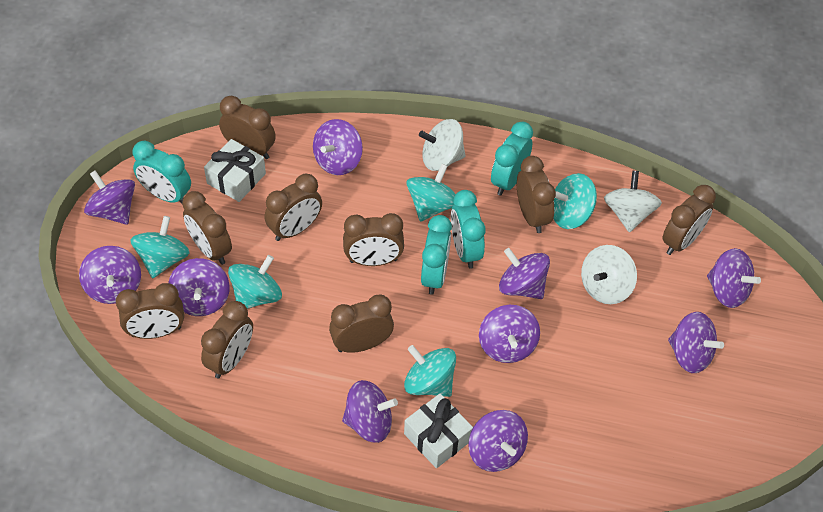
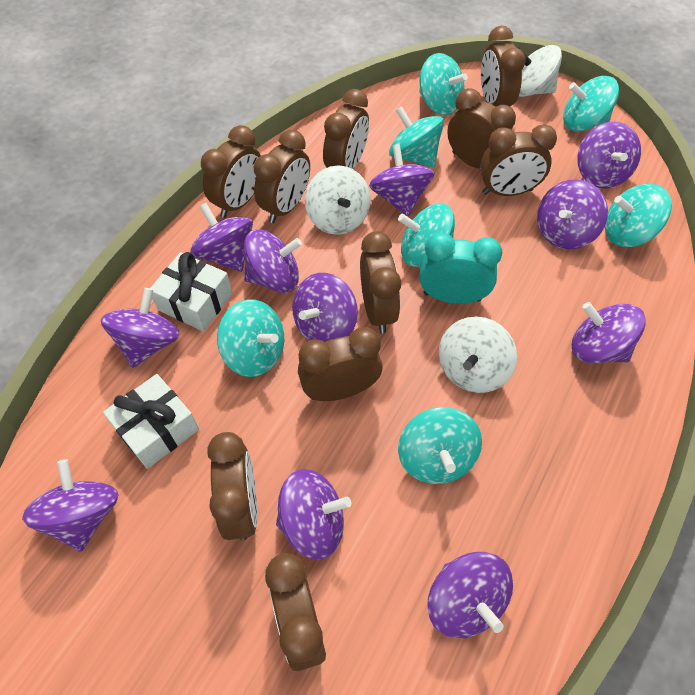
brown clock: 9 -> 10
purple spinning top: 10 -> 11
turquoise clock: 4 -> 1
turquoise spinning top: 5 -> 7

